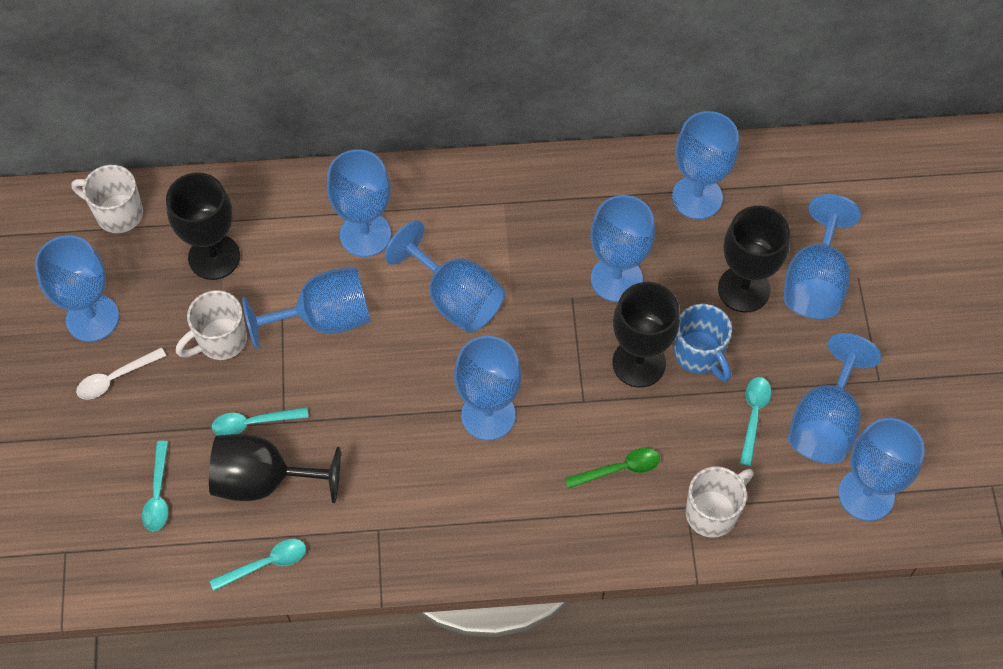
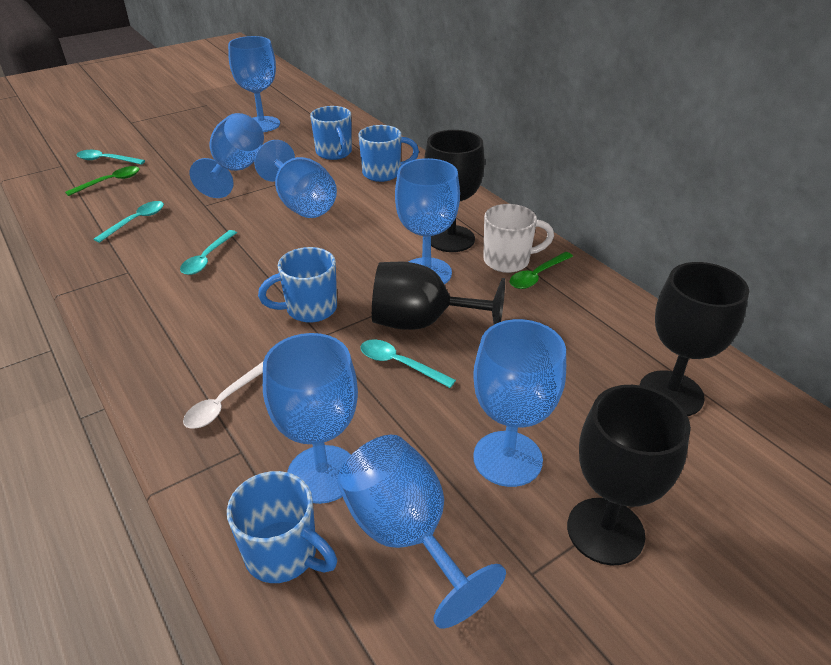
blue goblet: 10 -> 7
blue mug: 1 -> 4
green spoon: 1 -> 2
white mug: 3 -> 1

